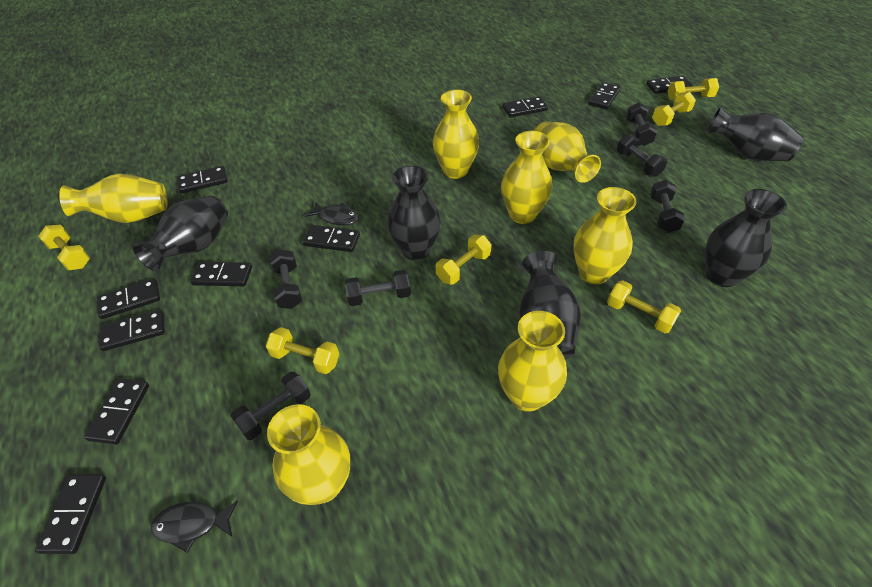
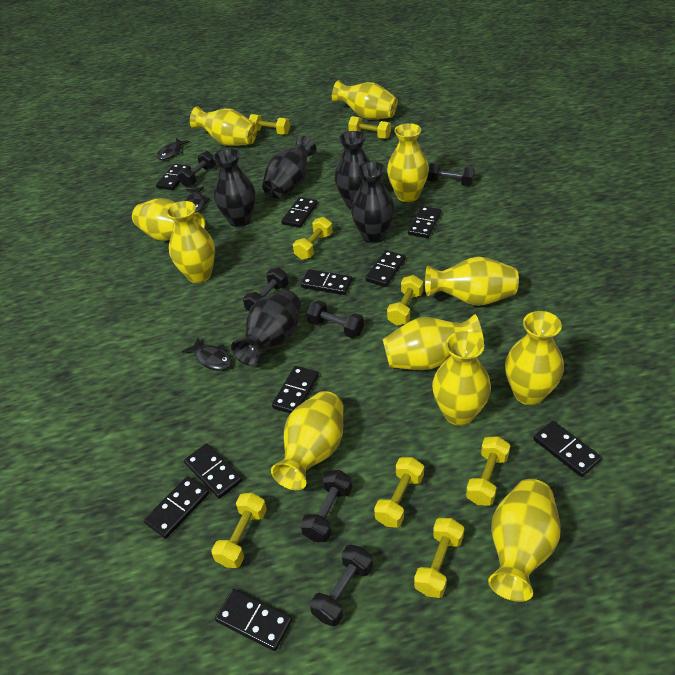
black fish: 2 -> 3
yellow dumbbell: 6 -> 8
yellow vase: 7 -> 11

